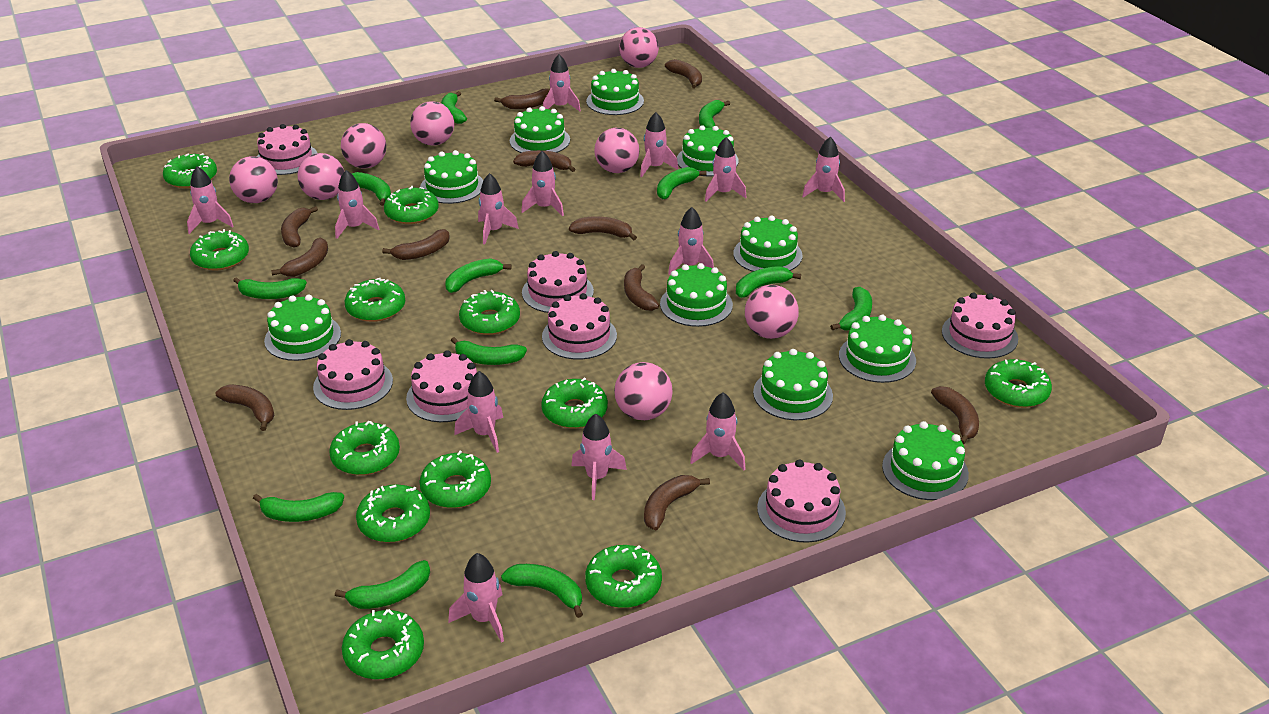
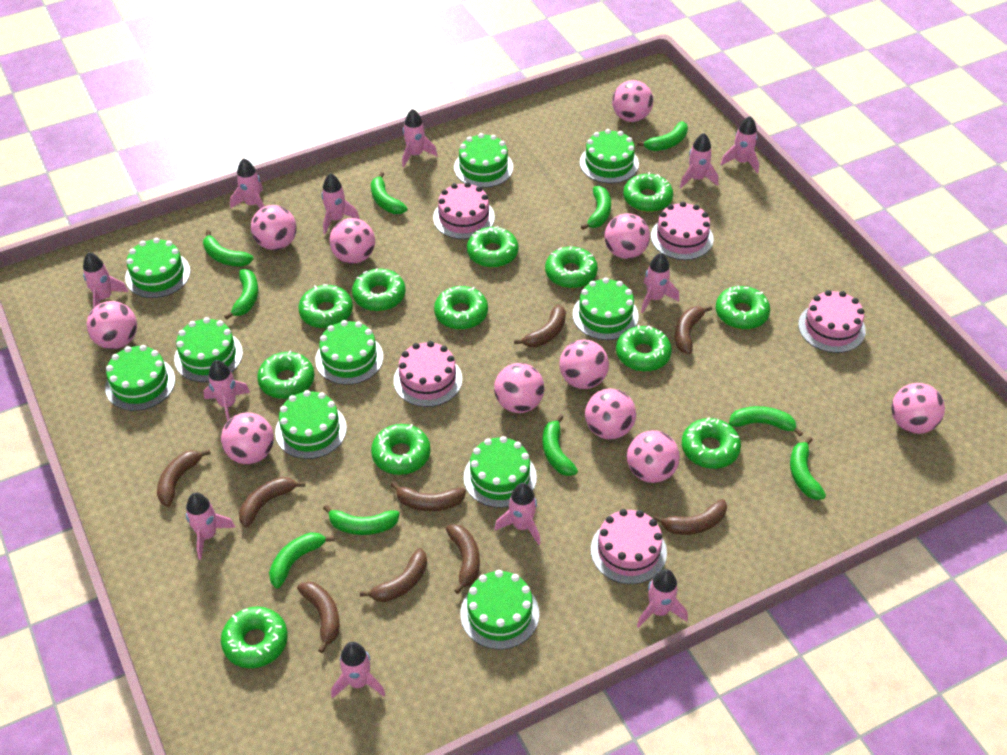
brown banana: 11 -> 9
green banana: 12 -> 10
pink ball: 8 -> 11
pink cake: 7 -> 5
pink rocket: 13 -> 12

